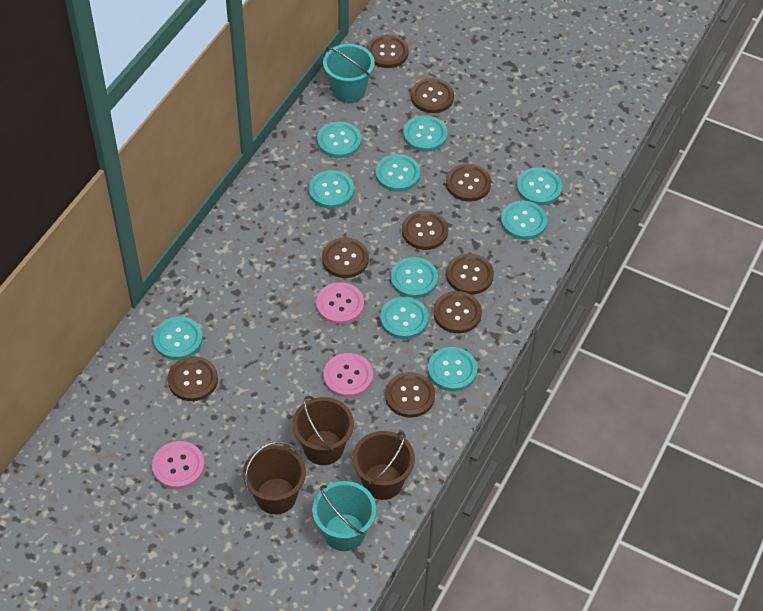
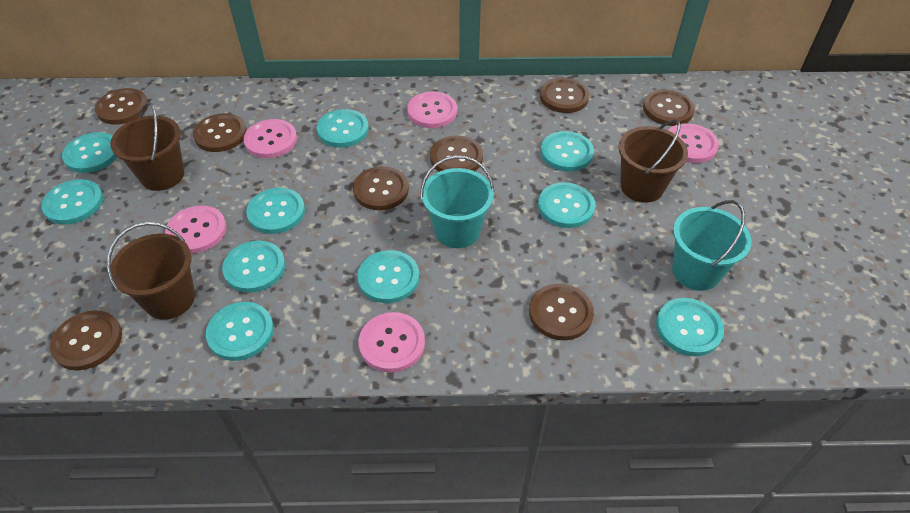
brown button: 9 -> 8
pink button: 3 -> 5

